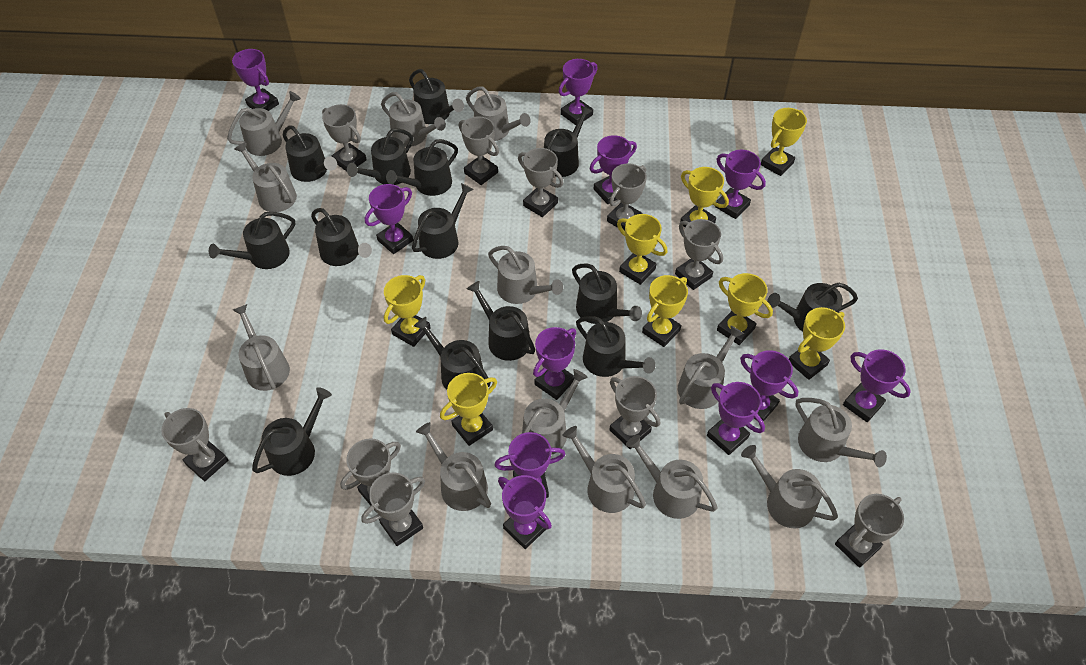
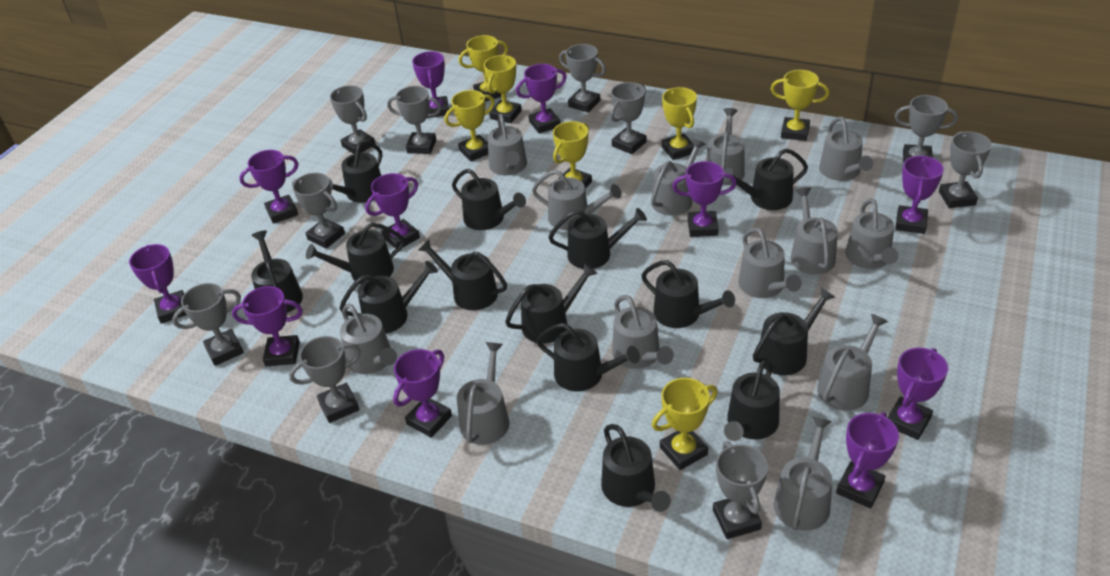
yellow trophy: 8 -> 7

